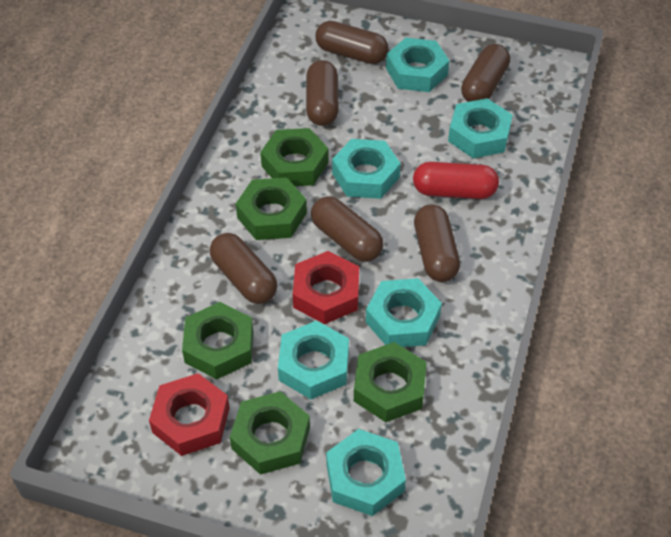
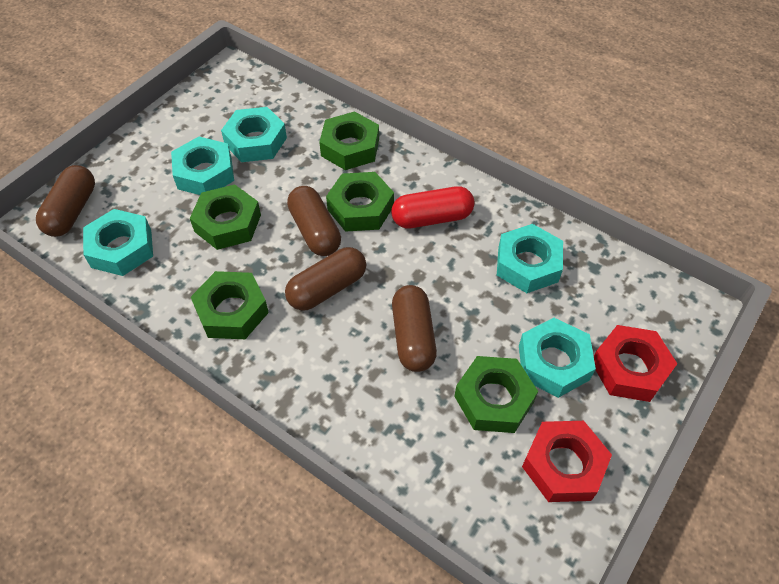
brown capsule: 6 -> 4
turquoise nut: 6 -> 5

